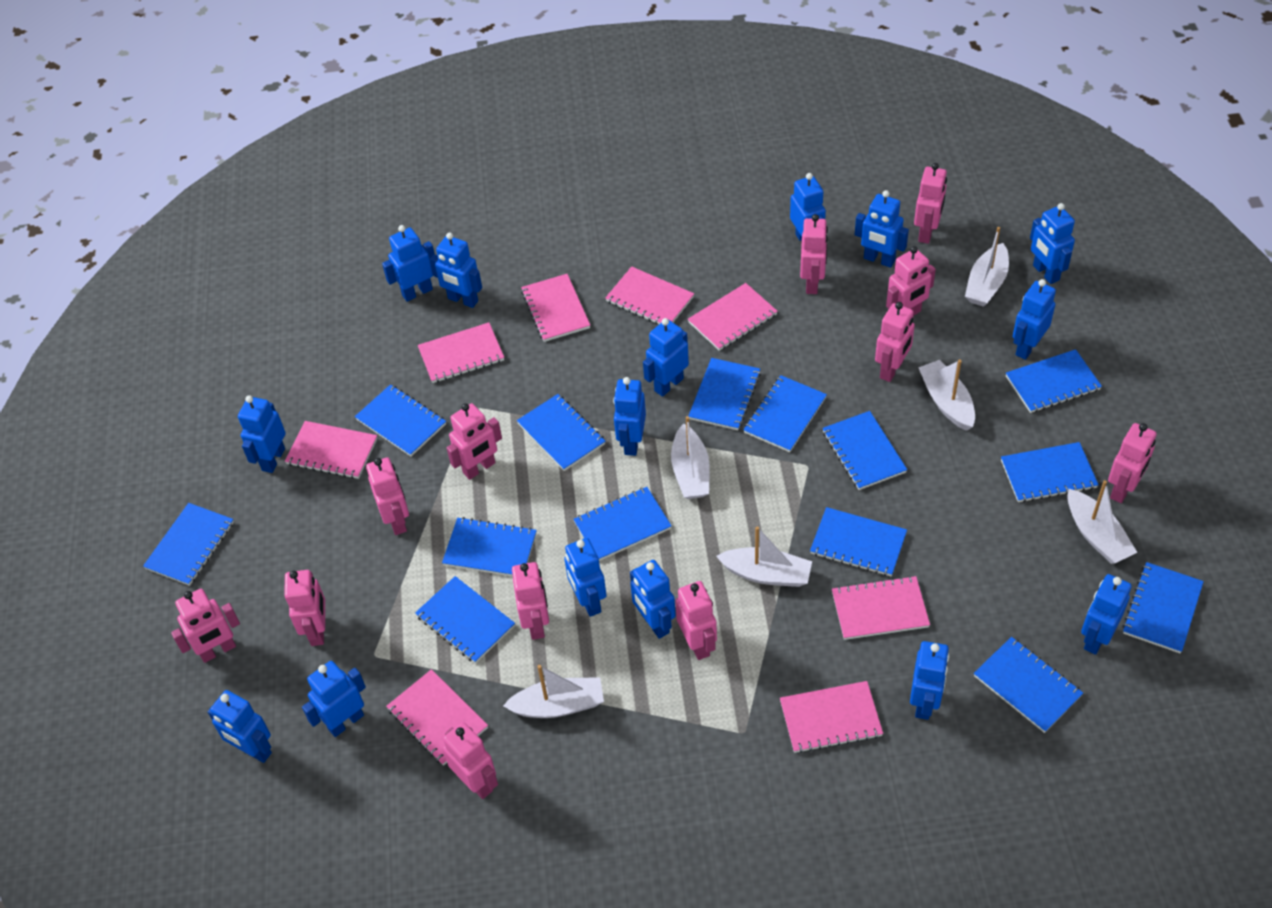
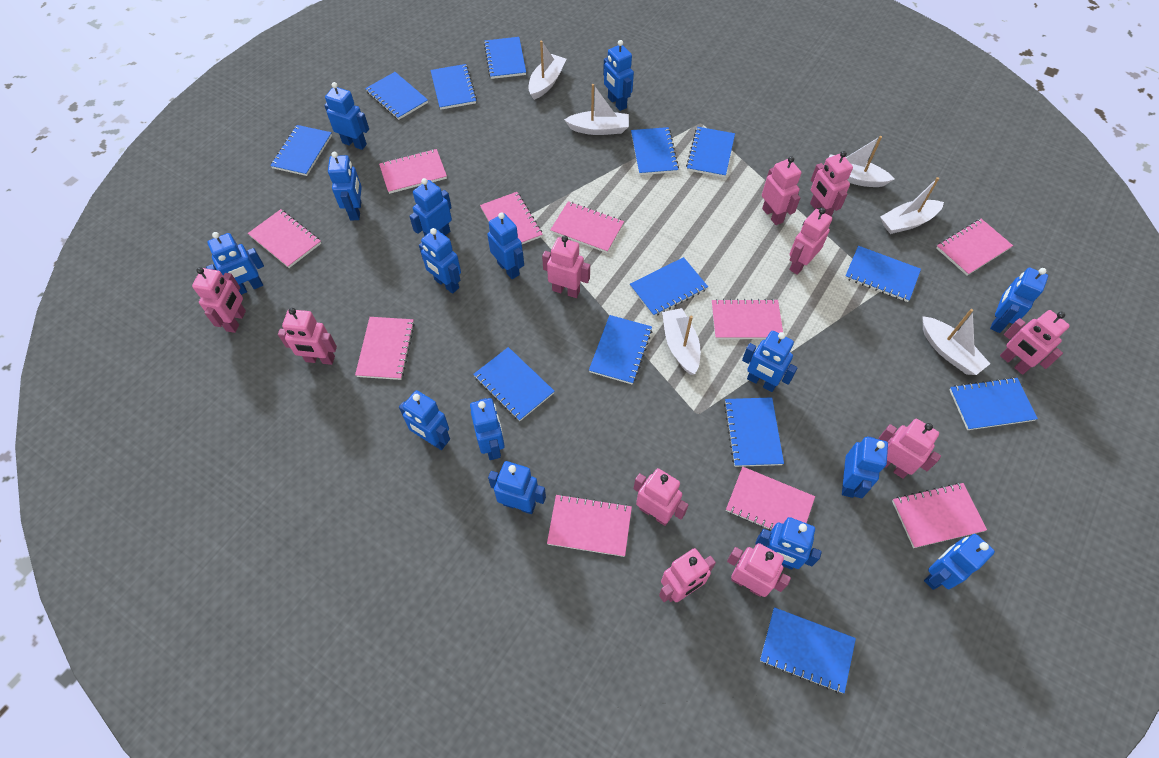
blue notebook: 14 -> 13
pink notebook: 8 -> 10
pink robot: 12 -> 11

